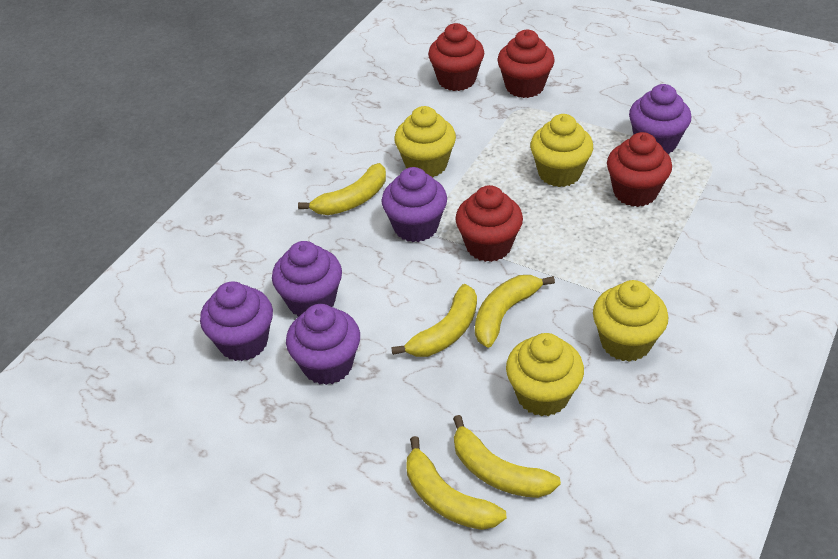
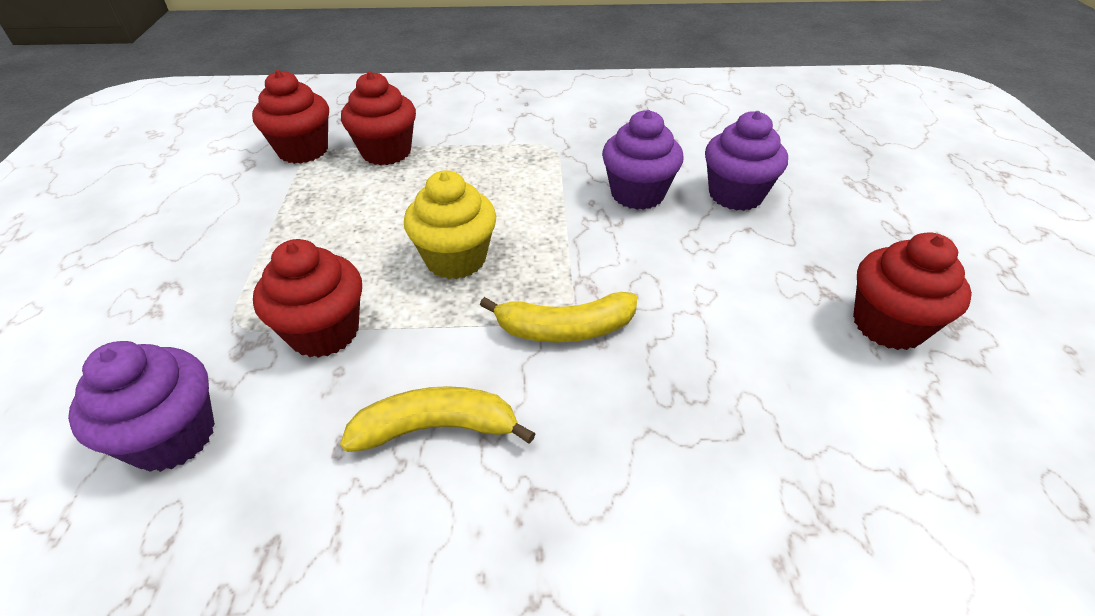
purple cupcake: 5 -> 3
yellow banana: 5 -> 2
yellow cupcake: 4 -> 1

